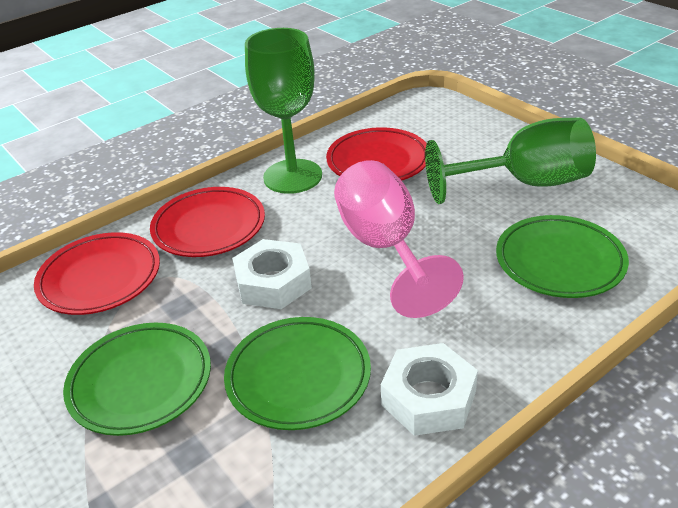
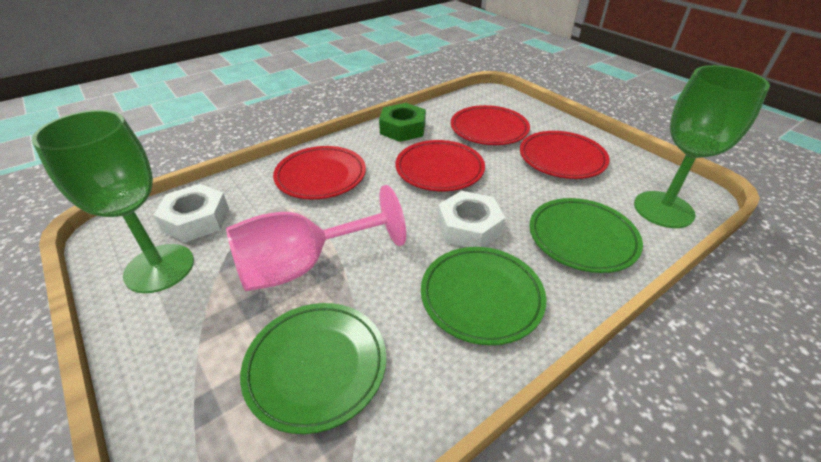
green nut: 0 -> 1
red plate: 3 -> 4

